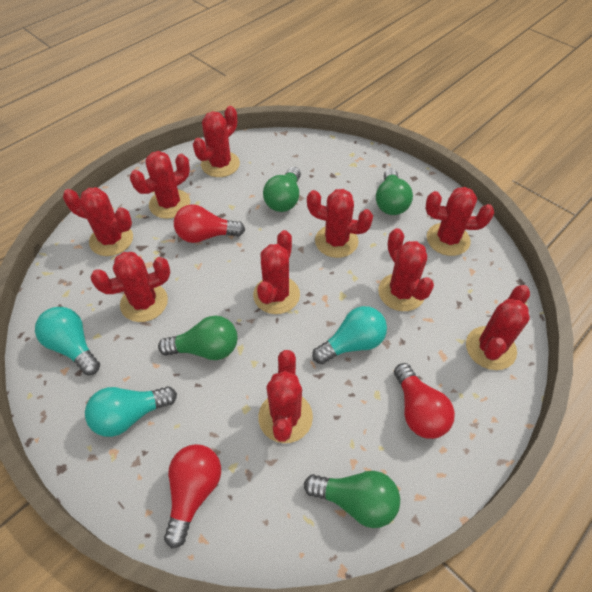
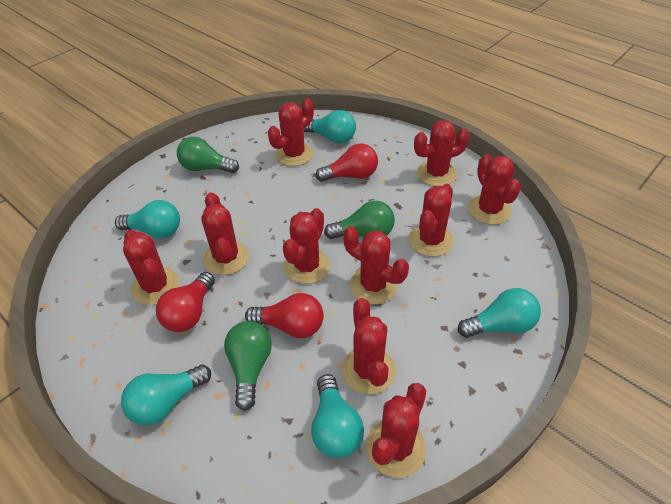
green light bulb: 4 -> 3
turquoise light bulb: 3 -> 5

